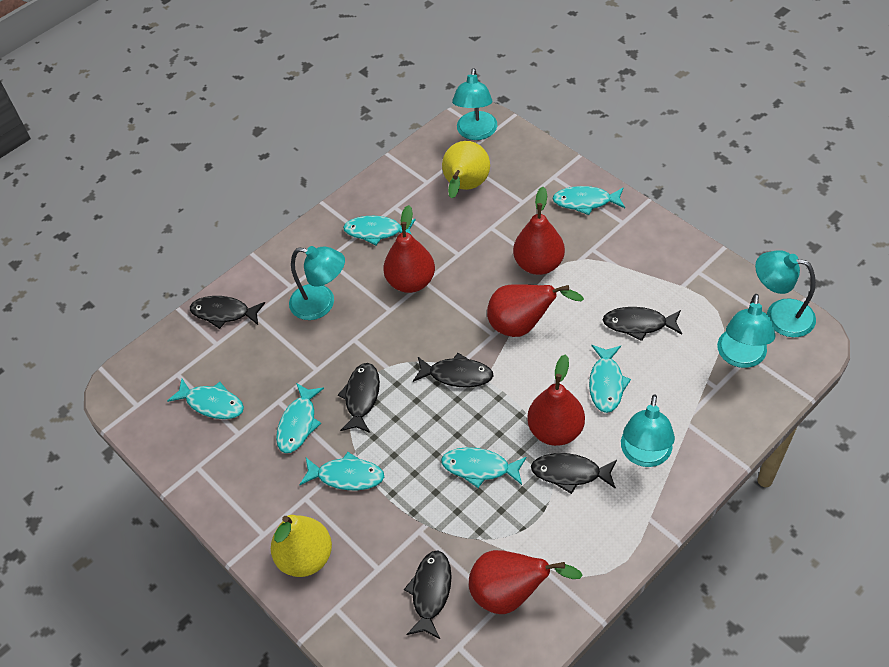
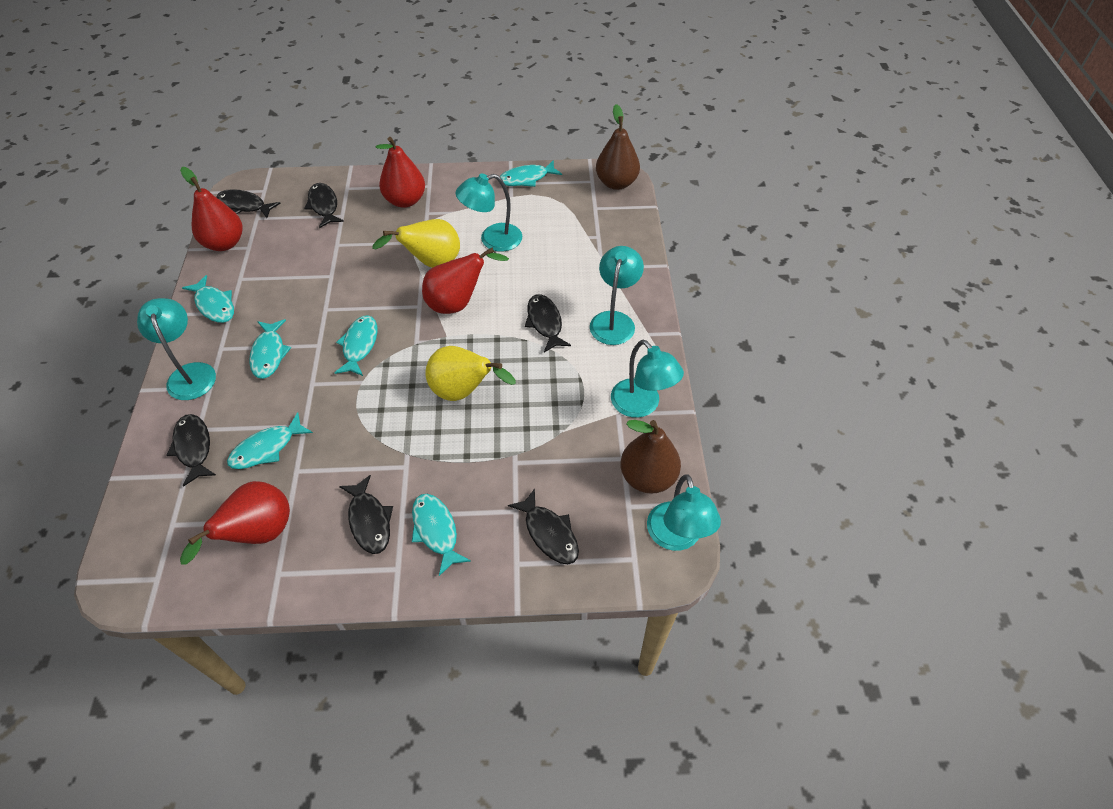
brown pear: 0 -> 2
red pear: 5 -> 4
turquoise fish: 7 -> 6

